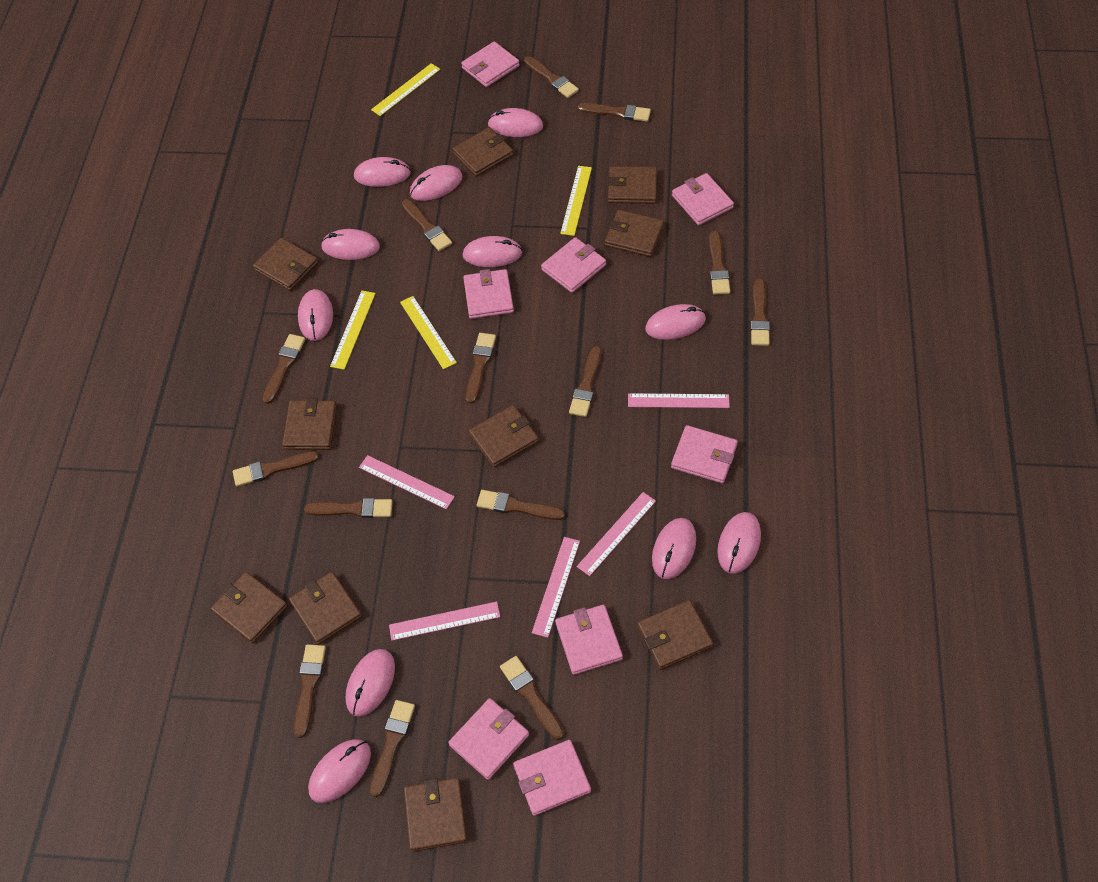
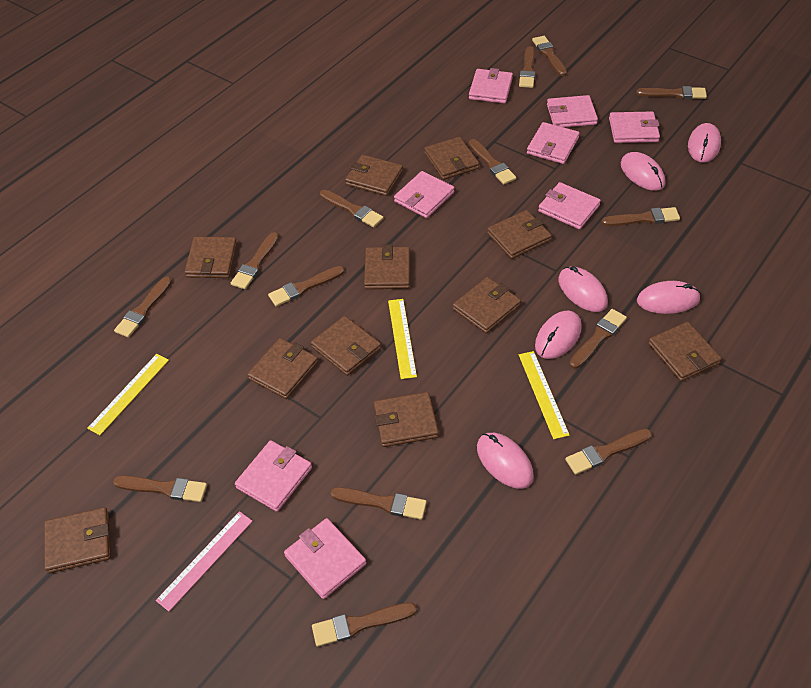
brown wallet: 10 -> 11
pink mouse: 11 -> 6
pink ruler: 5 -> 1
yellow ruler: 4 -> 3

